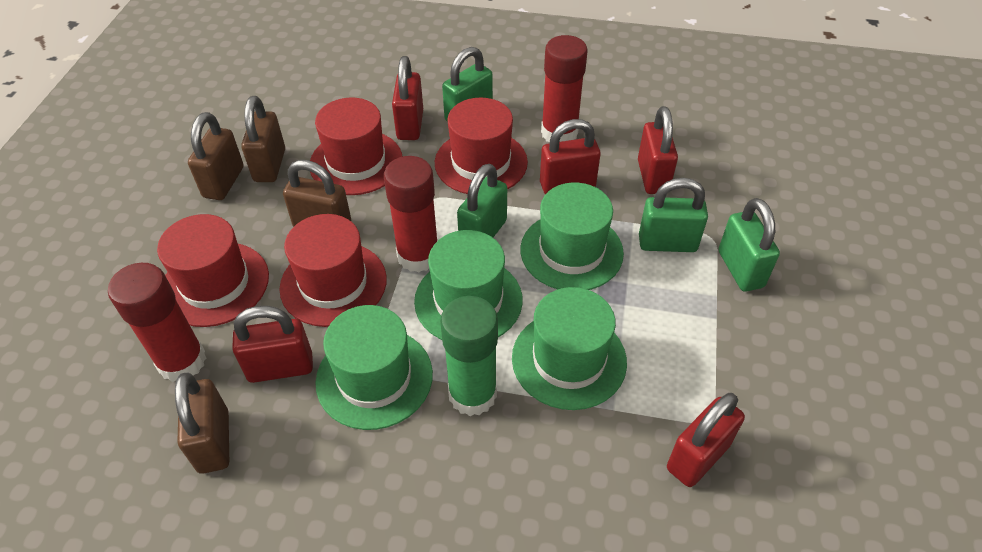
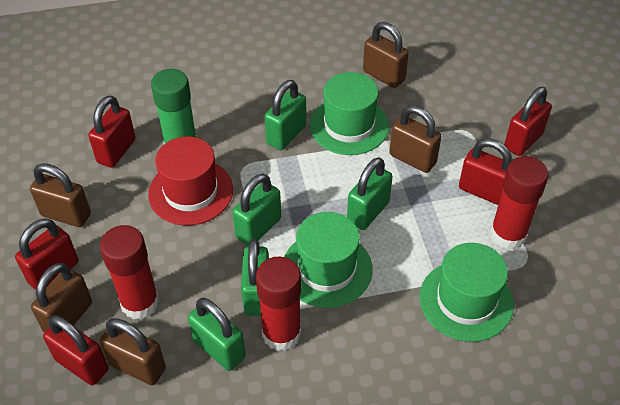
brown padlock: 4 -> 5
green hat: 4 -> 3
green padlock: 4 -> 5
red hat: 4 -> 1

